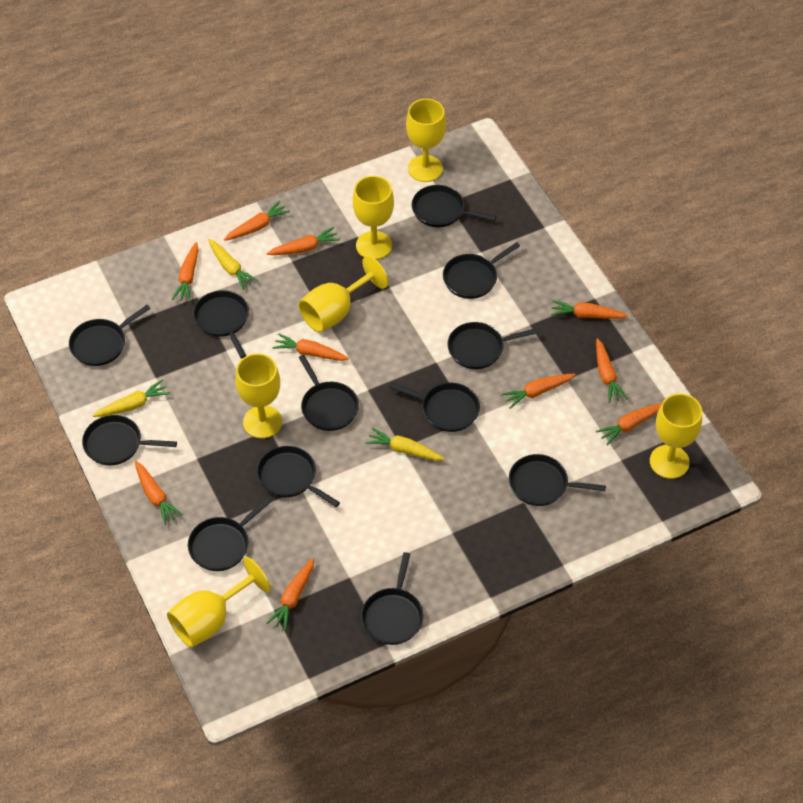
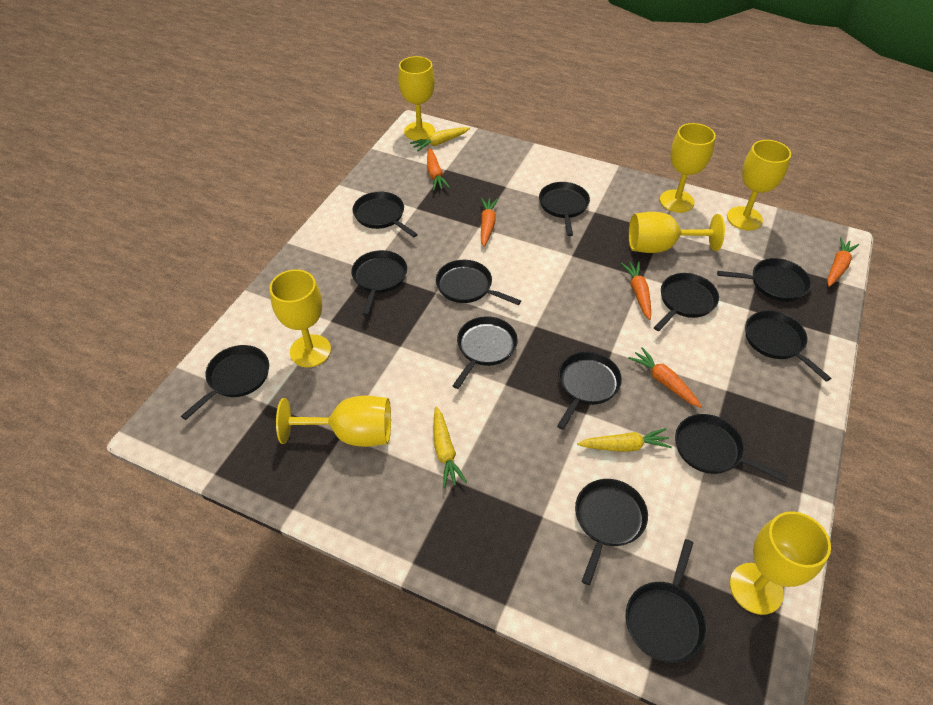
black pan: 12 -> 13
orange carrot: 10 -> 5
yellow goblet: 6 -> 7

